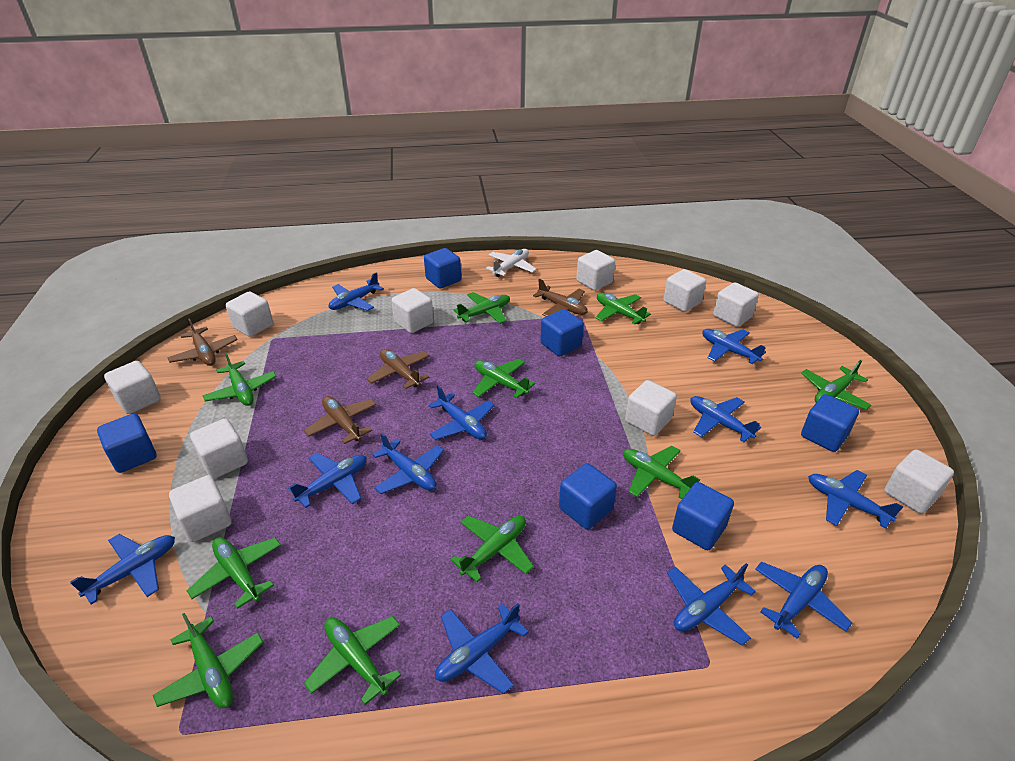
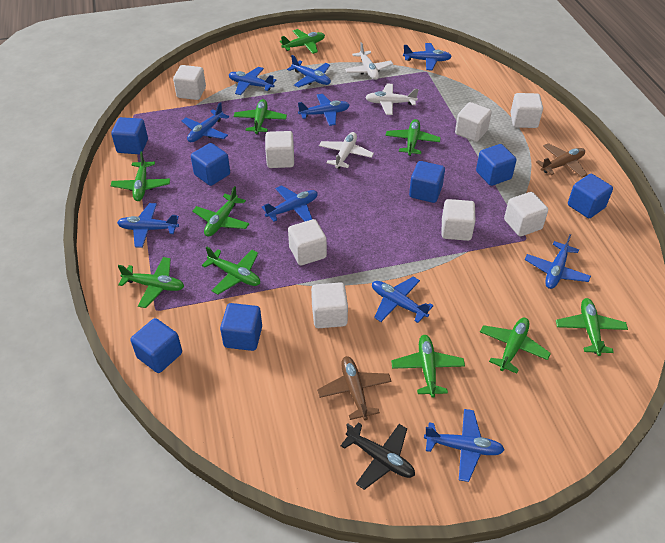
black plane: 0 -> 1
blue cube: 6 -> 7
blue plane: 11 -> 10
brown plane: 4 -> 2
white cube: 10 -> 8
white plane: 1 -> 3

